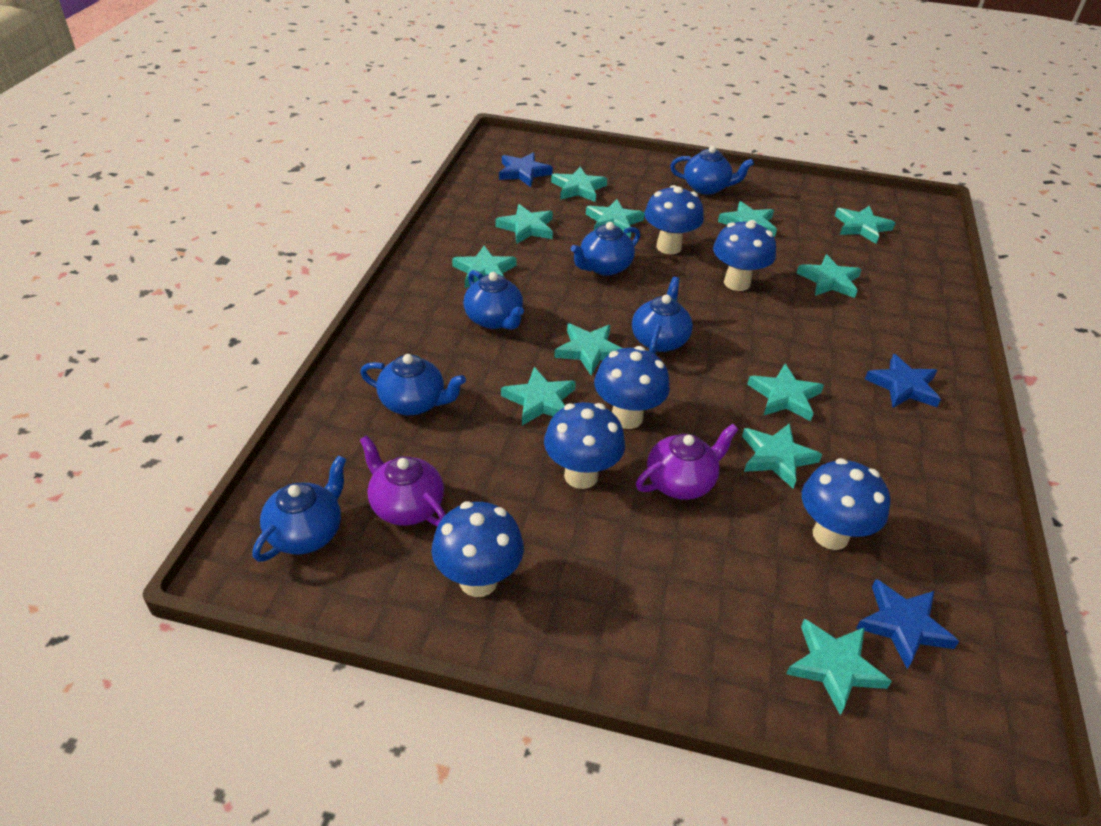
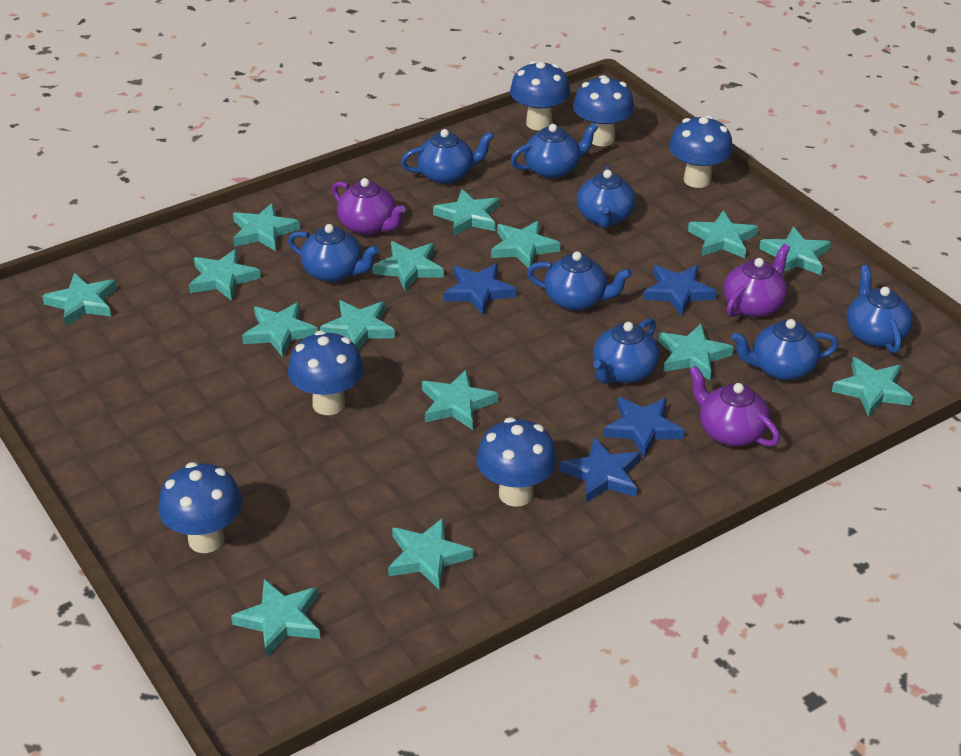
blue star: 3 -> 4
blue teapot: 6 -> 8
purple teapot: 2 -> 3
turquoise star: 12 -> 15

